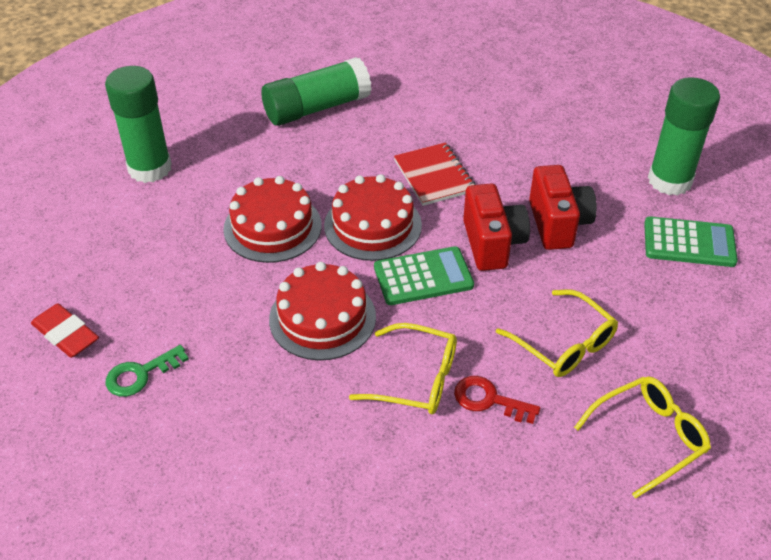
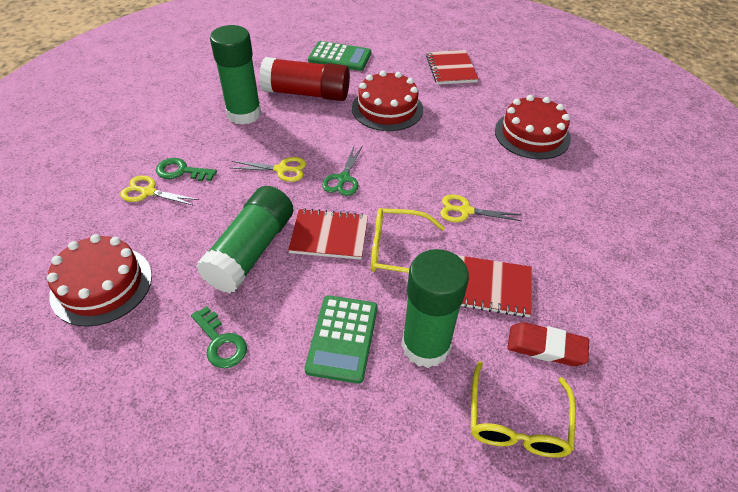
green key: 1 -> 2
green scissors: 0 -> 1
red camera: 2 -> 0
red glue stick: 0 -> 1
red key: 1 -> 0
red notebook: 1 -> 3
yellow glasses: 3 -> 2
yellow scissors: 0 -> 3

